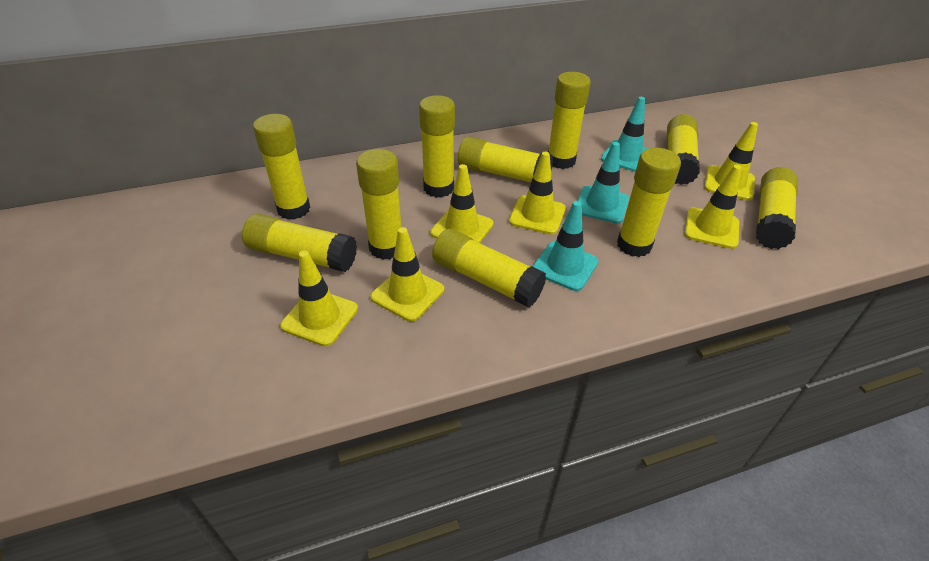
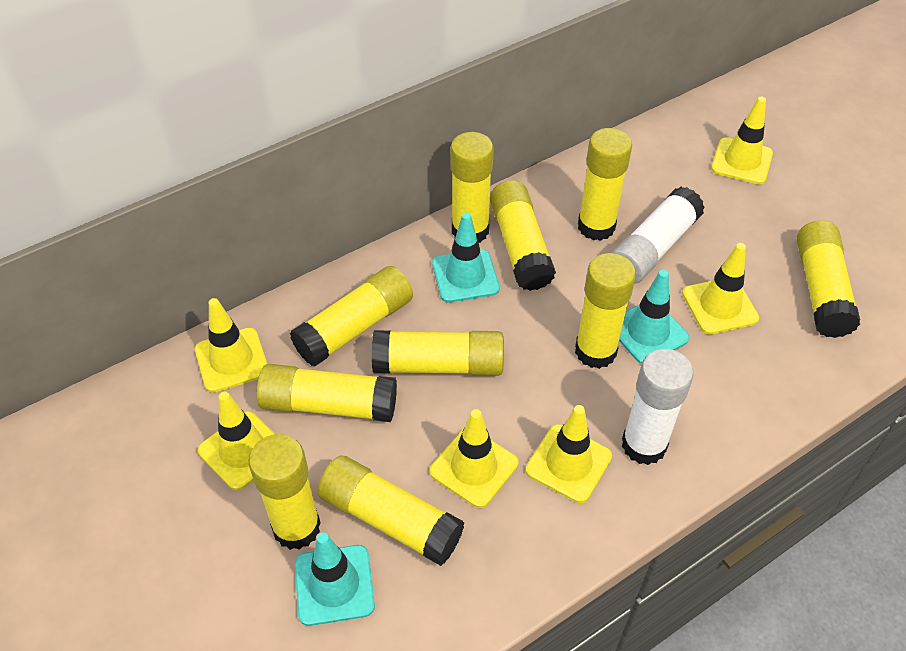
white glue stick: 0 -> 2

